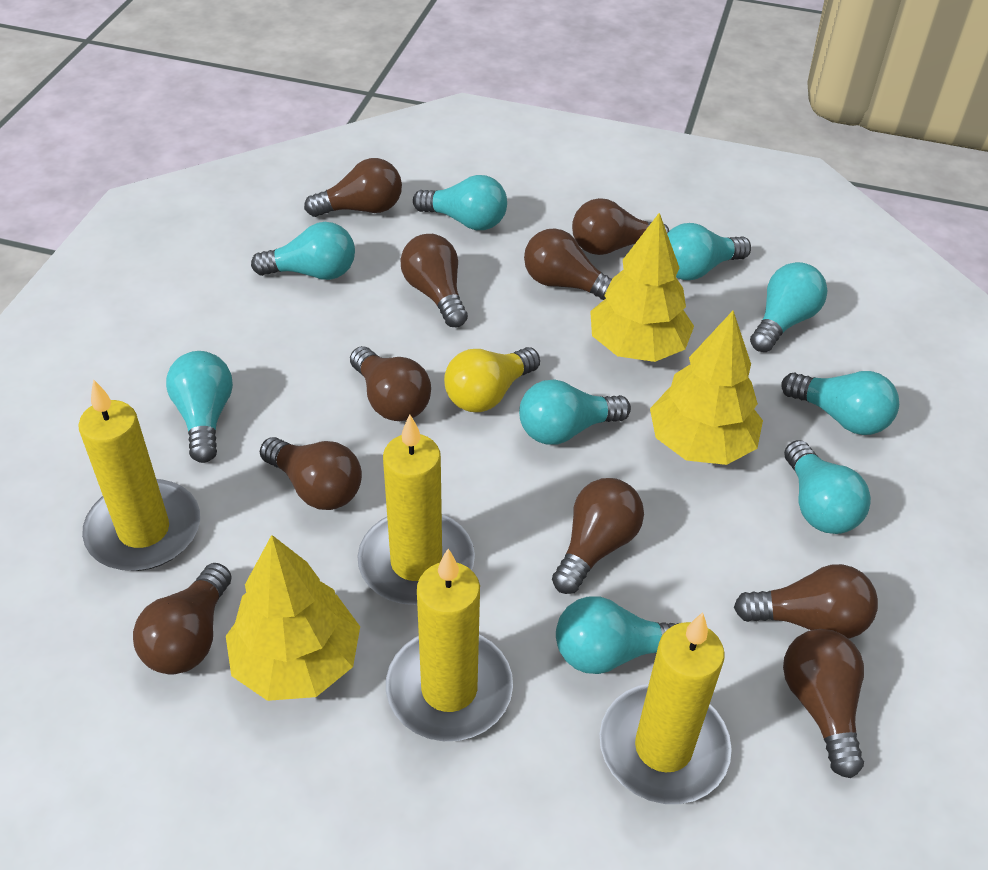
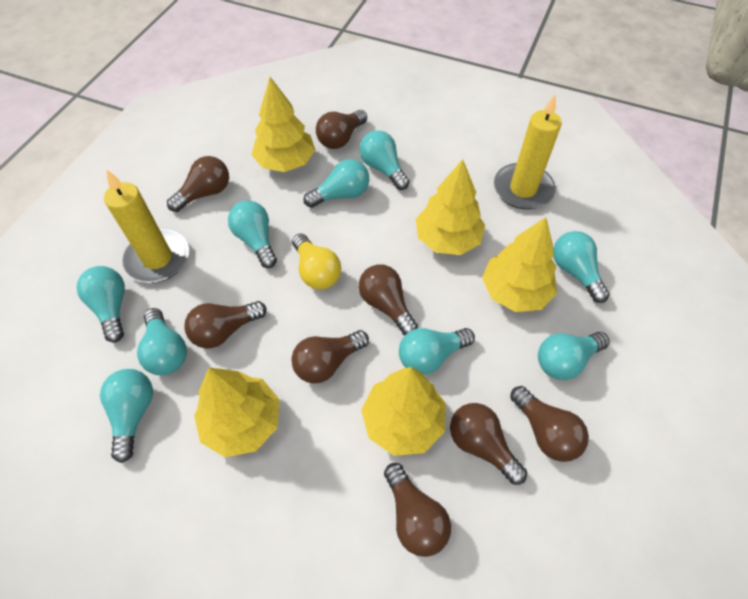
brown light bulb: 10 -> 8
yellow candle: 4 -> 2
yellow tree: 3 -> 5

